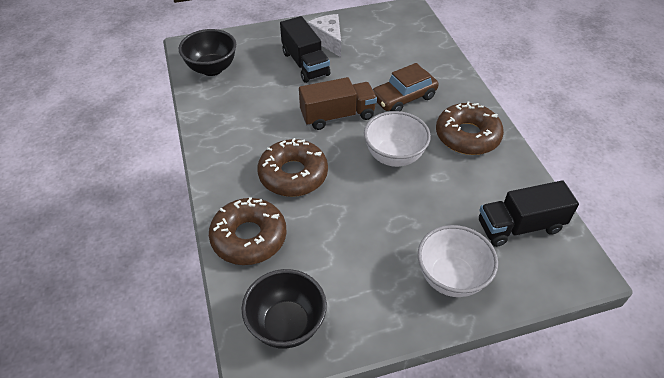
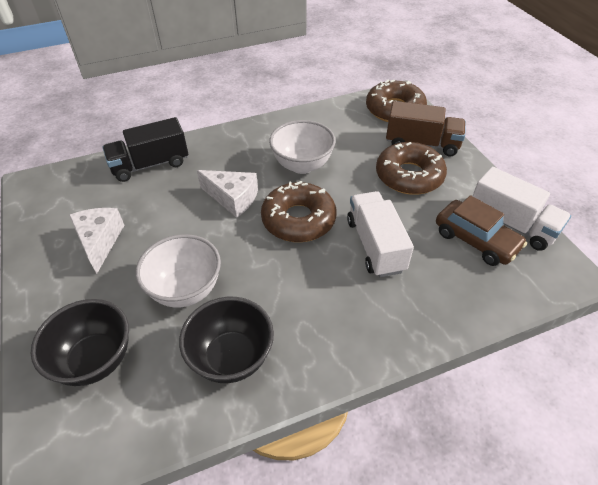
black truck: 2 -> 1
white cheese: 1 -> 2
white truck: 0 -> 2

